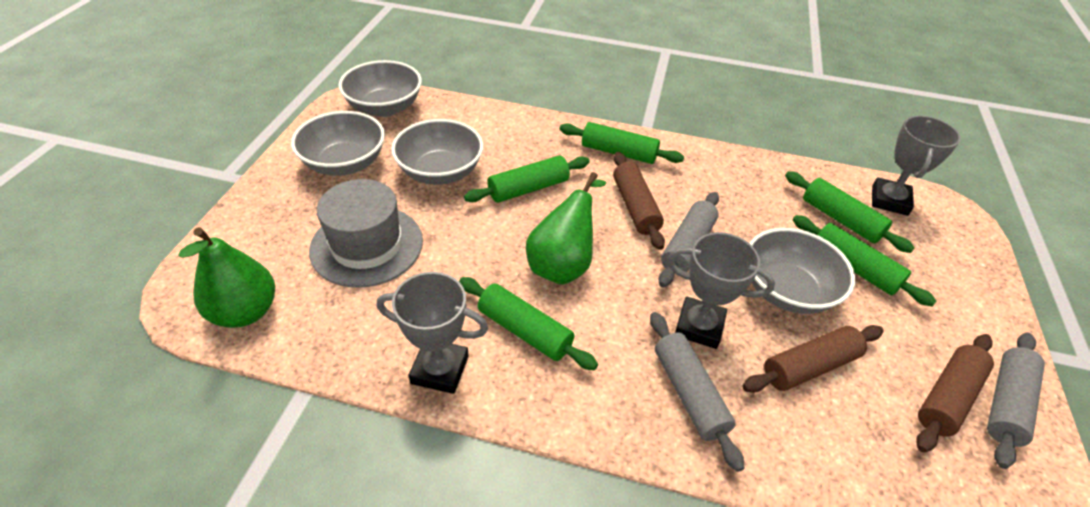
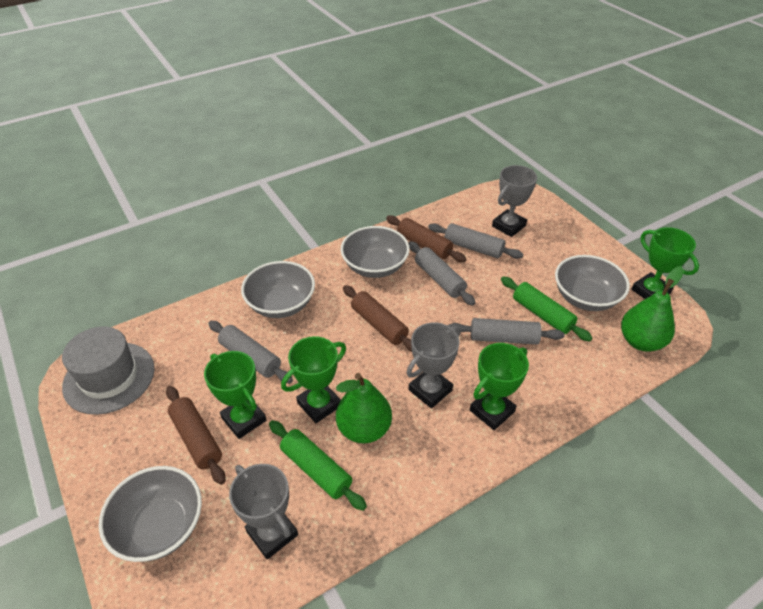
green rolling pin: 5 -> 2
green trophy: 0 -> 4
grey rolling pin: 3 -> 4

